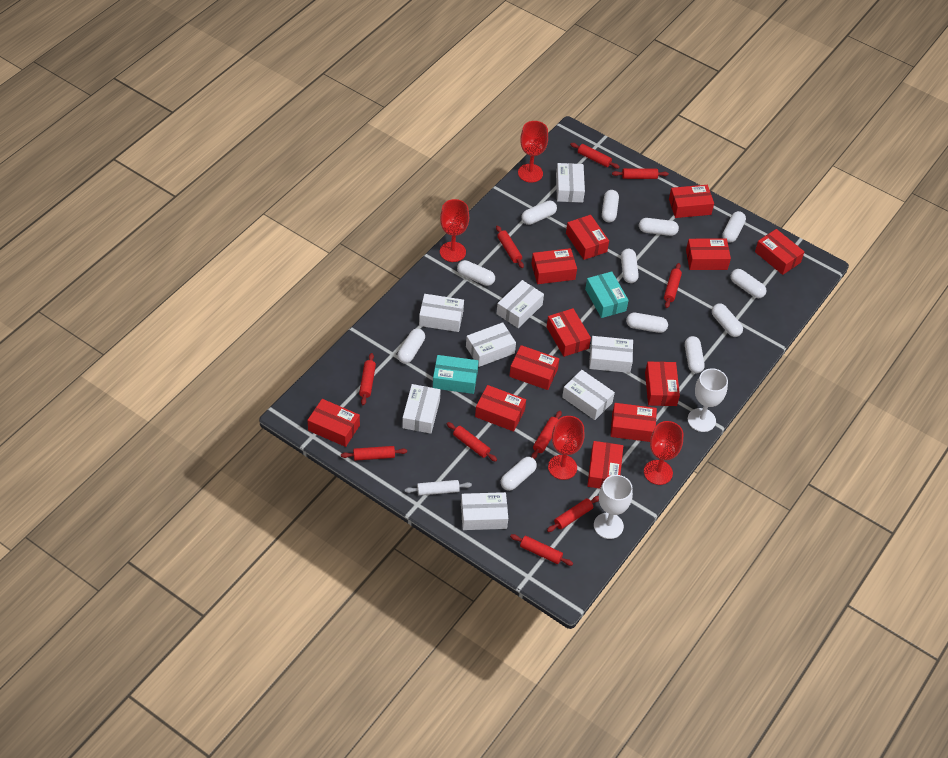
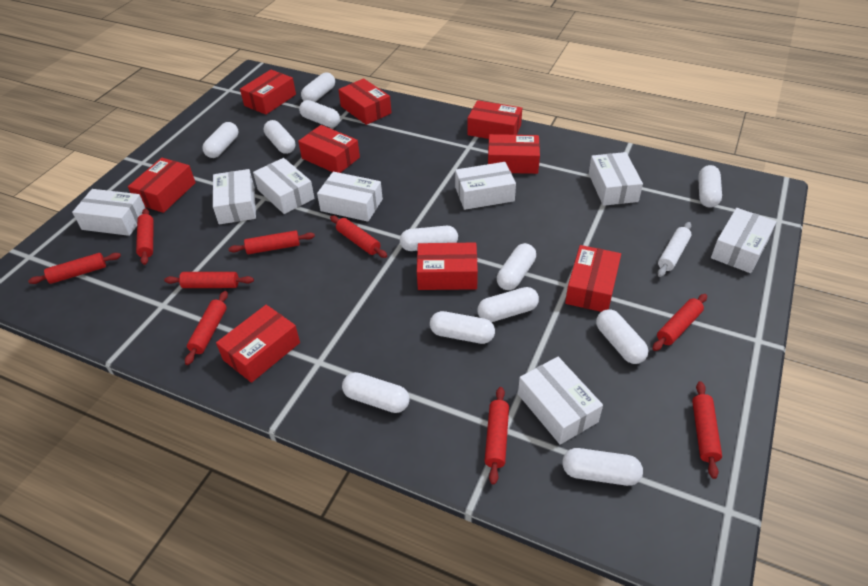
red box: 12 -> 9
red goblet: 4 -> 0
red rolling pin: 10 -> 9
turquoise box: 2 -> 0
white goblet: 2 -> 0

